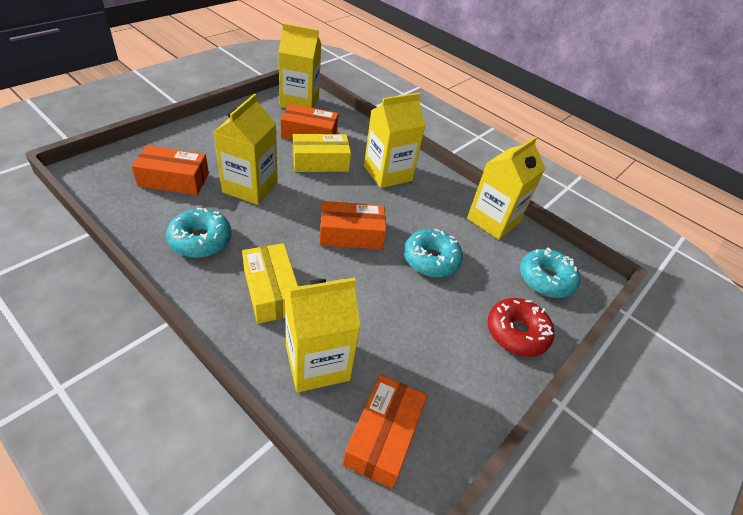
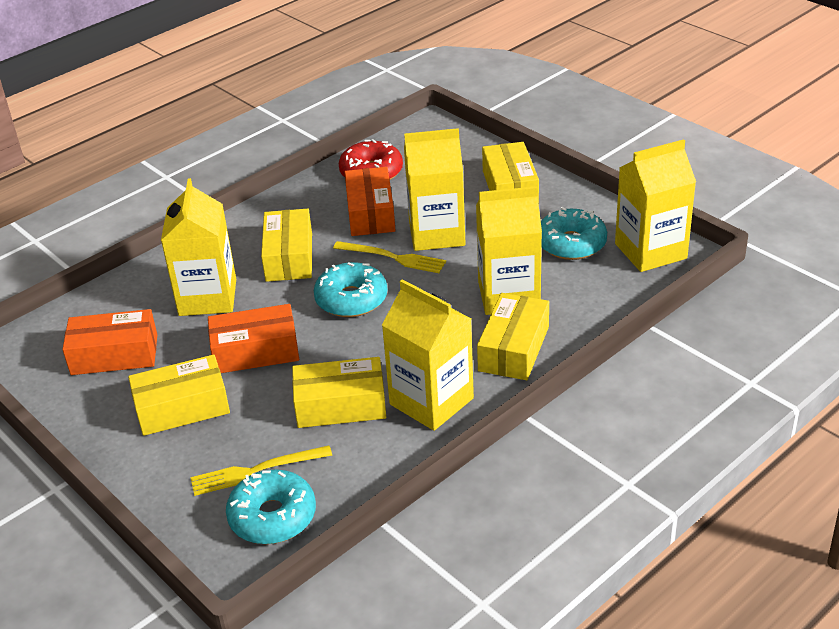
orange box: 4 -> 3
yellow box: 2 -> 5
yellow fork: 0 -> 2

